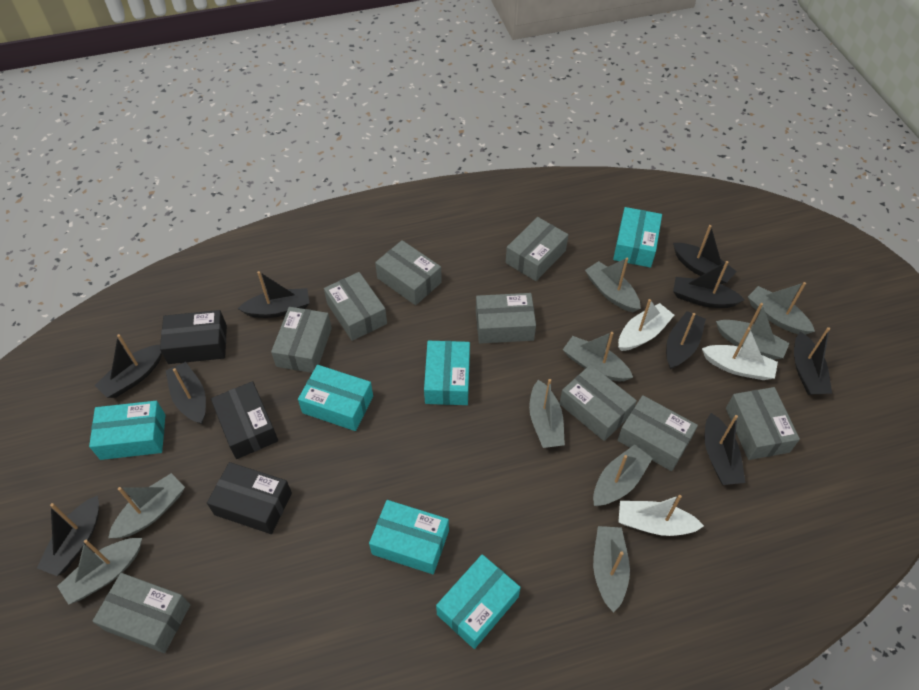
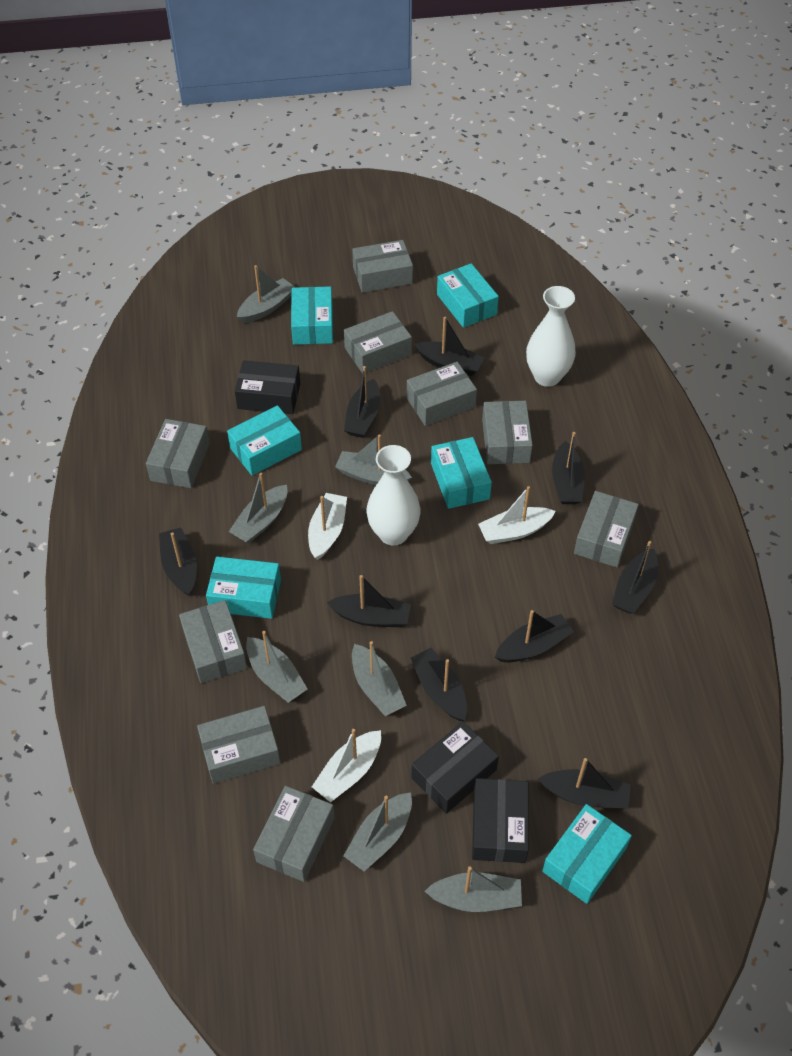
grey boat: 9 -> 7
white vase: 0 -> 2

